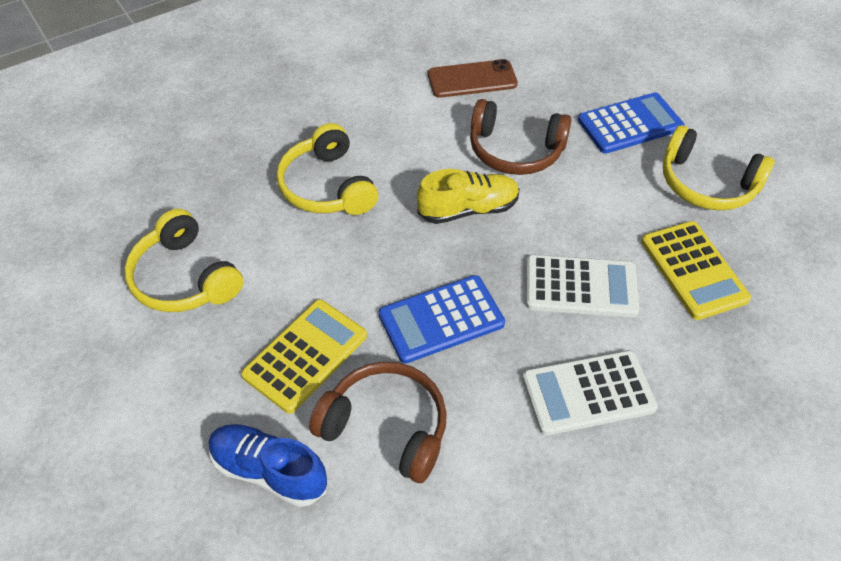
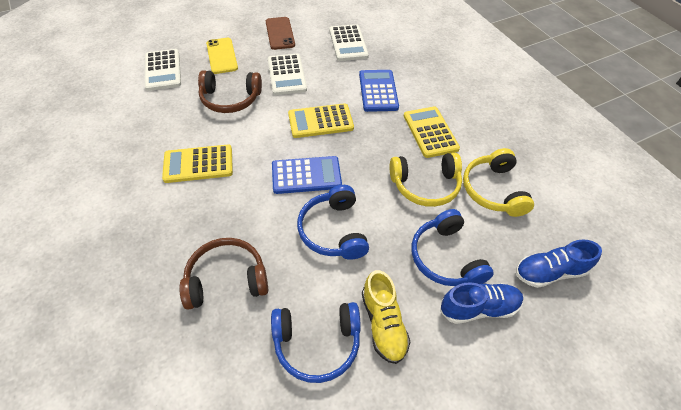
blue headphones: 0 -> 3
blue shoe: 1 -> 2
white calculator: 2 -> 3
yellow calculator: 2 -> 3
yellow headphones: 3 -> 2
yellow phone: 0 -> 1

